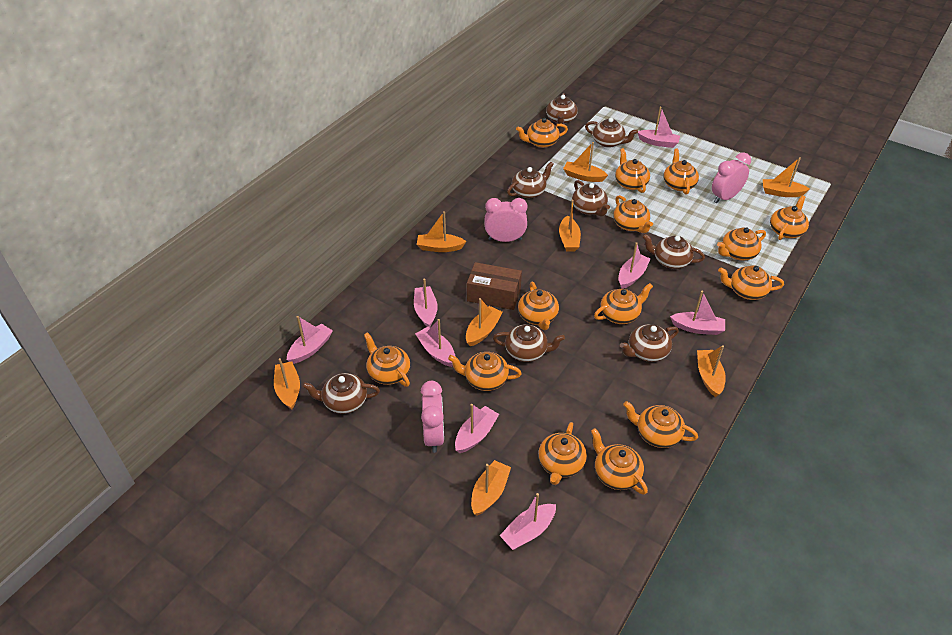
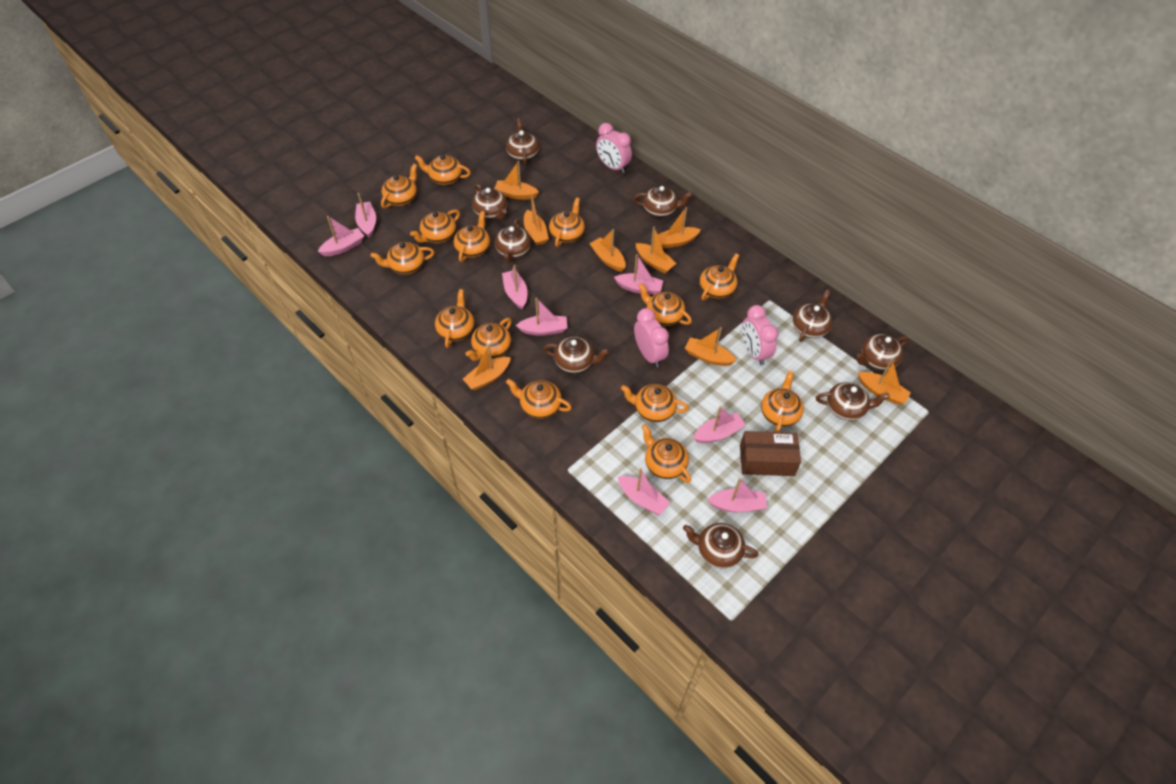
brown teapot: 8 -> 9

